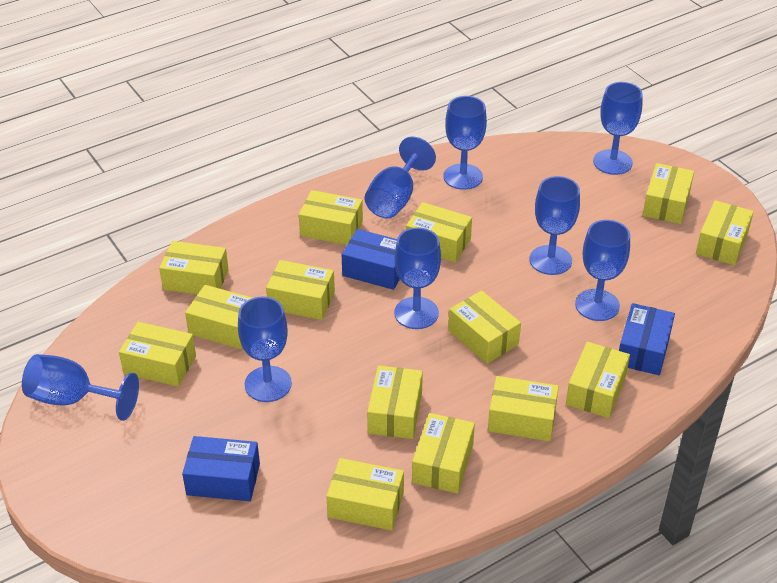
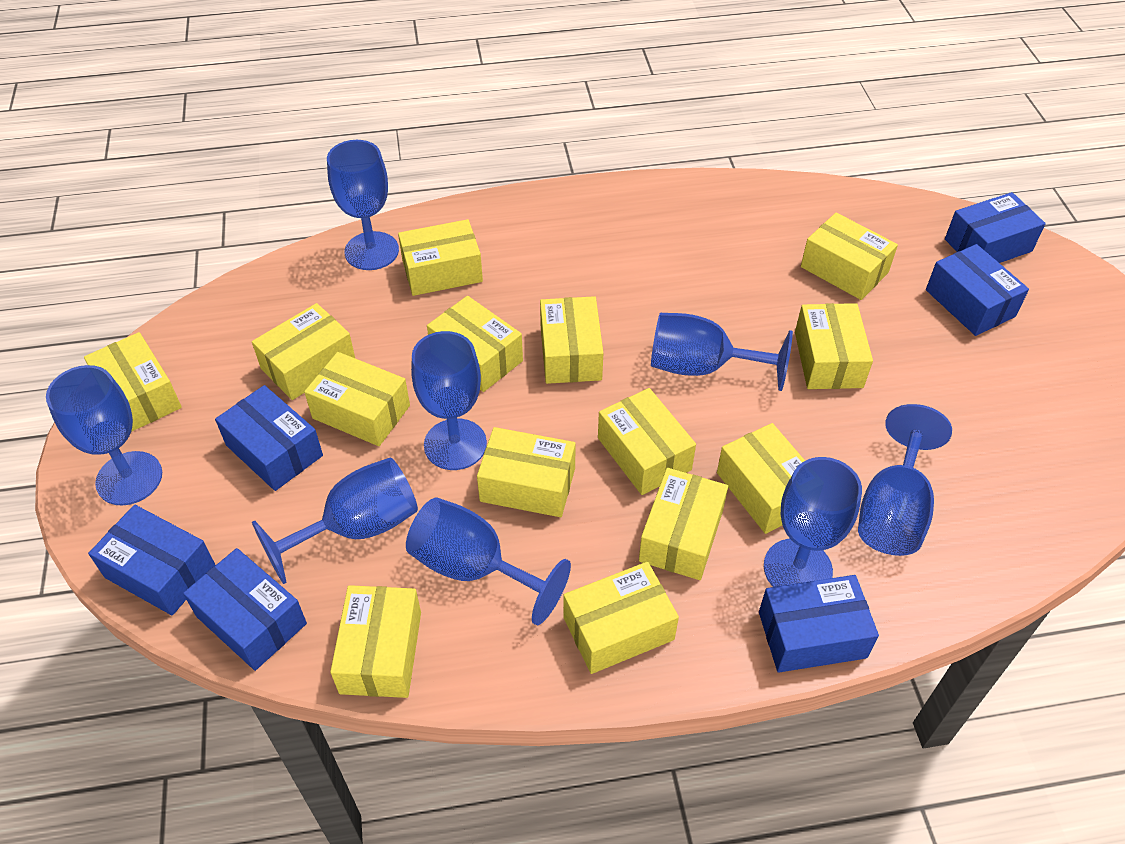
blue box: 3 -> 6

